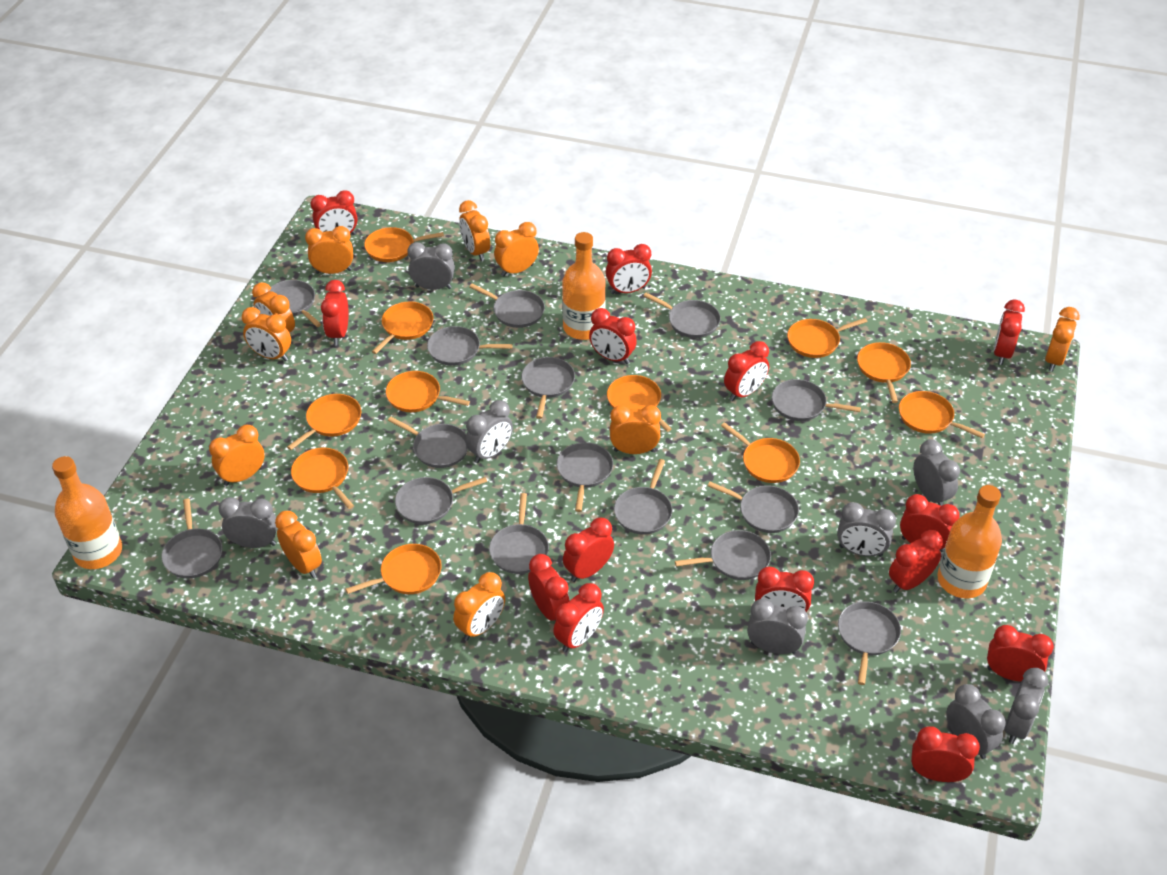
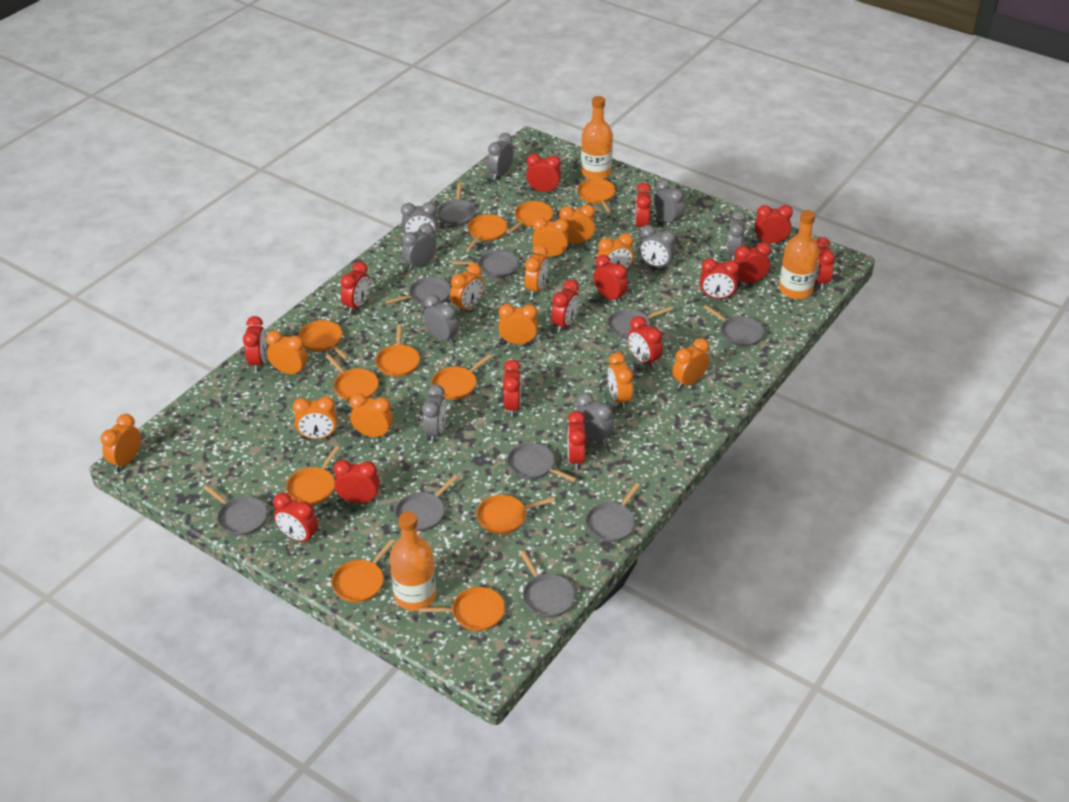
grey clock: 8 -> 9
grey pan: 15 -> 10
orange clock: 10 -> 12
red clock: 14 -> 15

